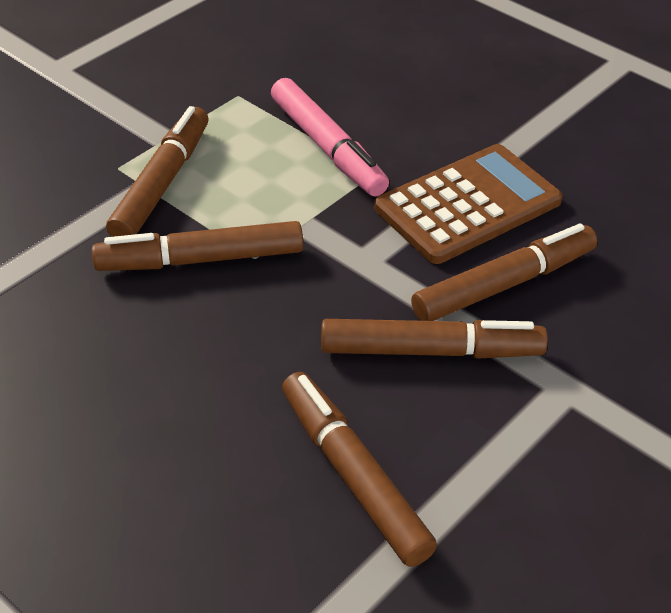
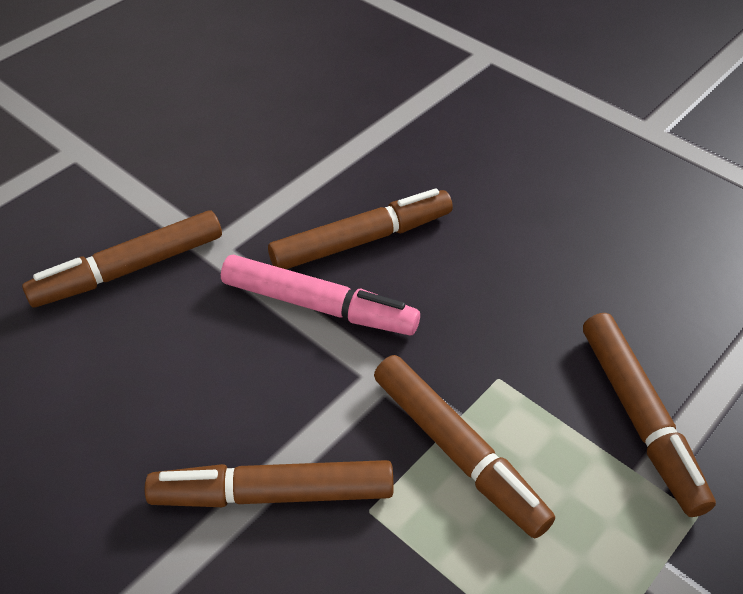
brown calculator: 1 -> 0

